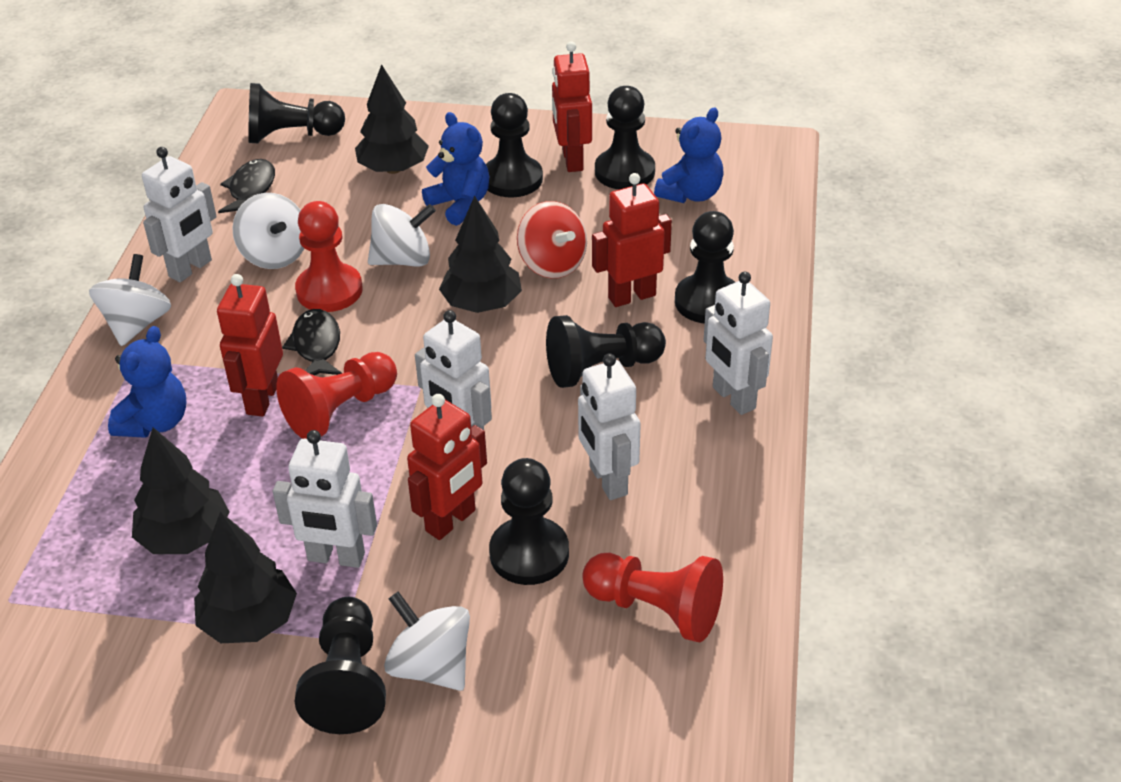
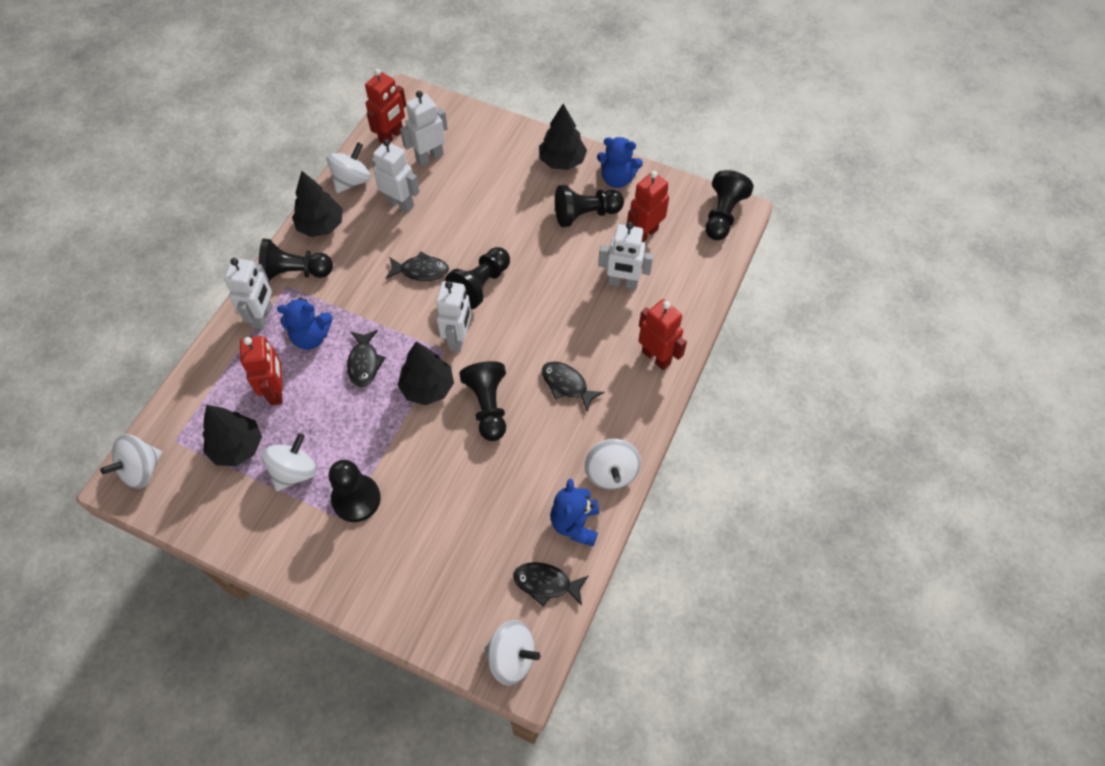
black fish: 2 -> 4
black pawn: 7 -> 6
red pawn: 3 -> 0
red spinning top: 1 -> 0
white spinning top: 4 -> 5

